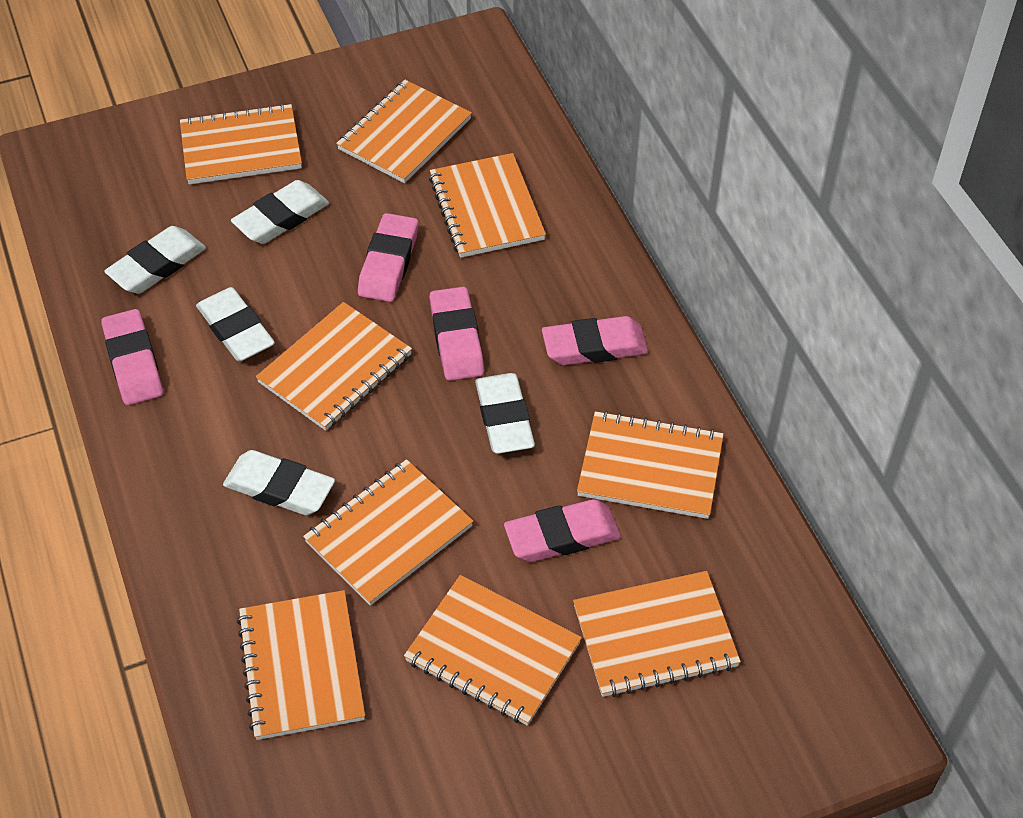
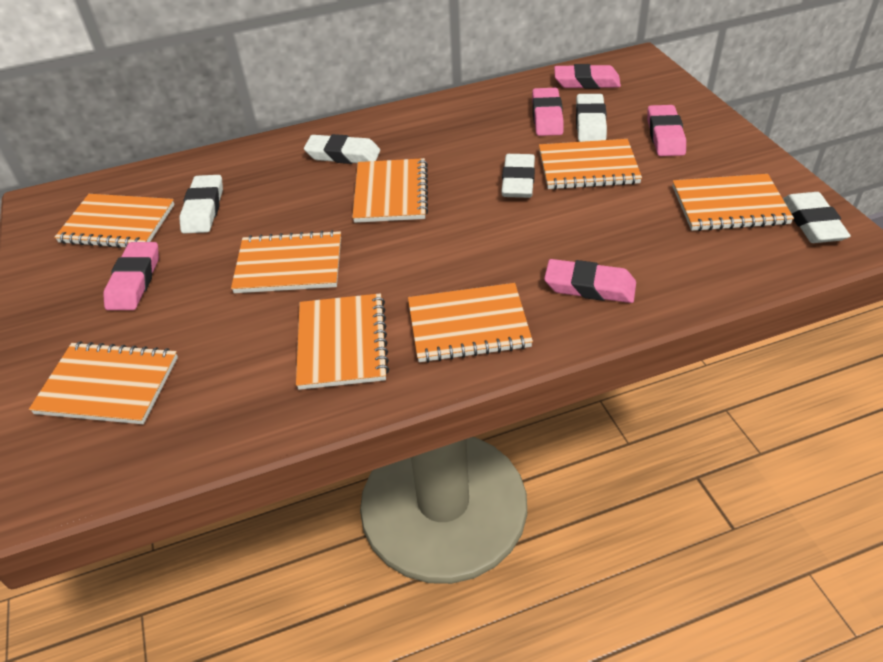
orange notebook: 9 -> 8

